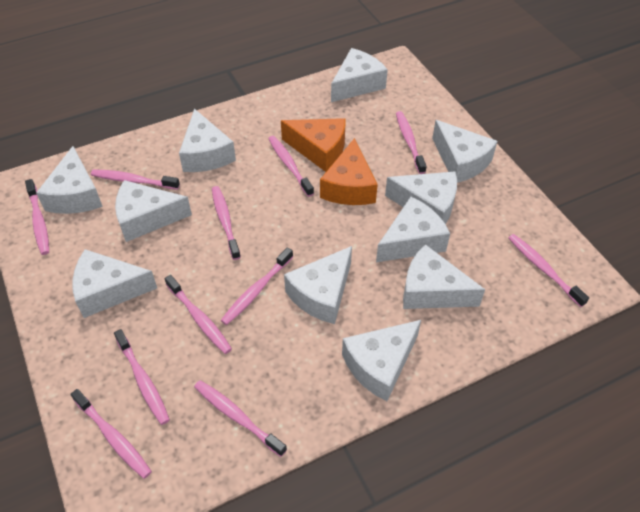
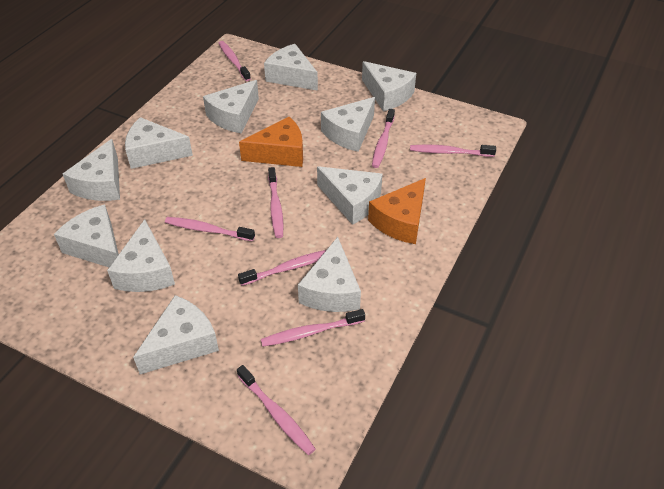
pink toothbrush: 11 -> 8

